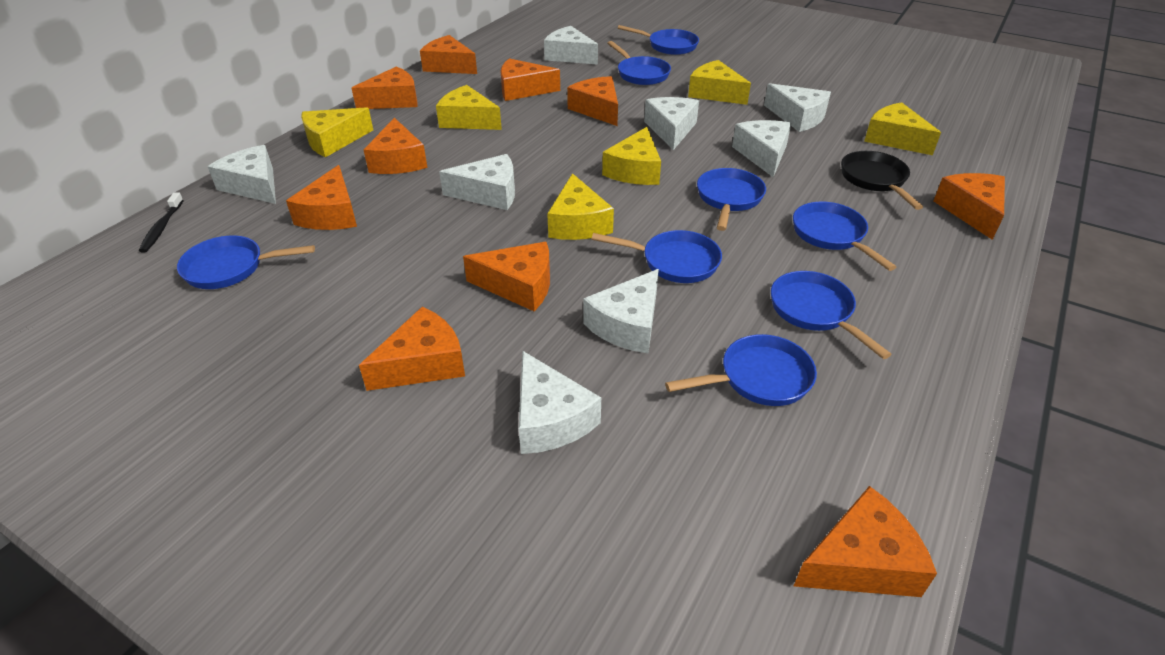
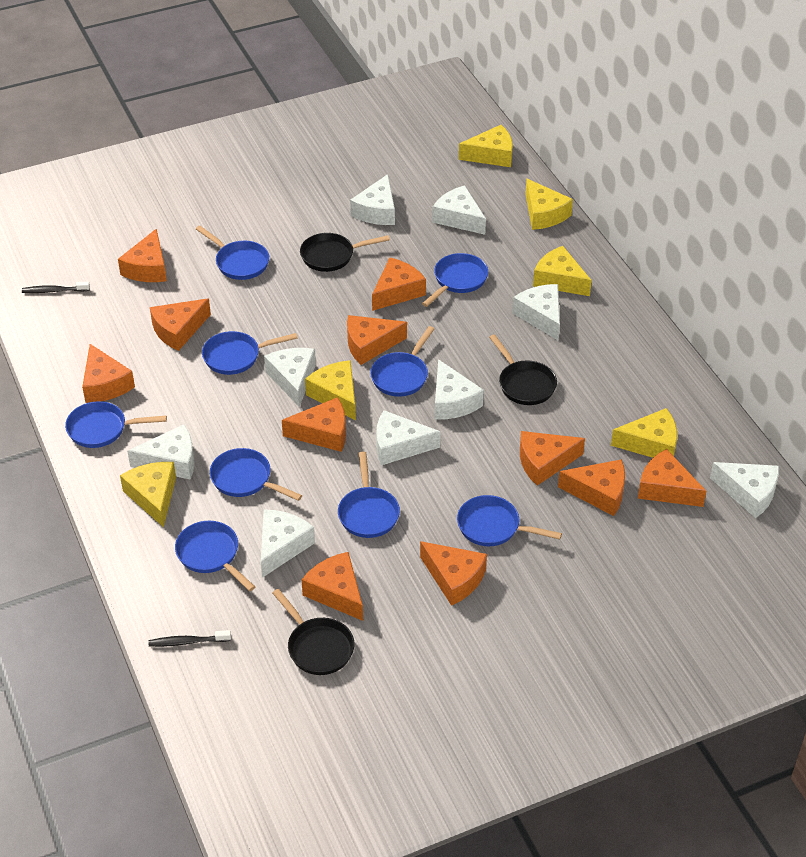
black pan: 1 -> 3
black toothbrush: 1 -> 2
blue pan: 8 -> 9
orange cheese: 10 -> 11
white cheese: 8 -> 9

